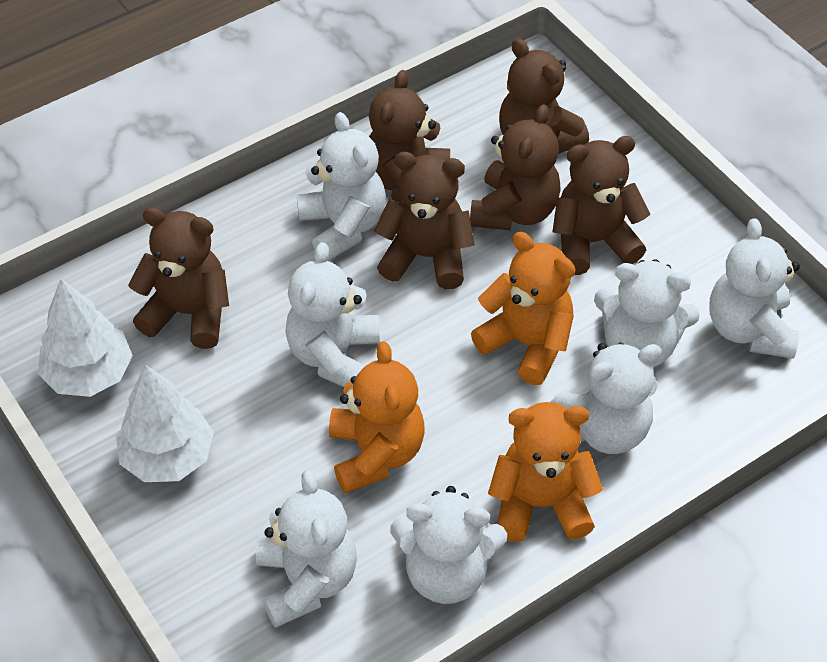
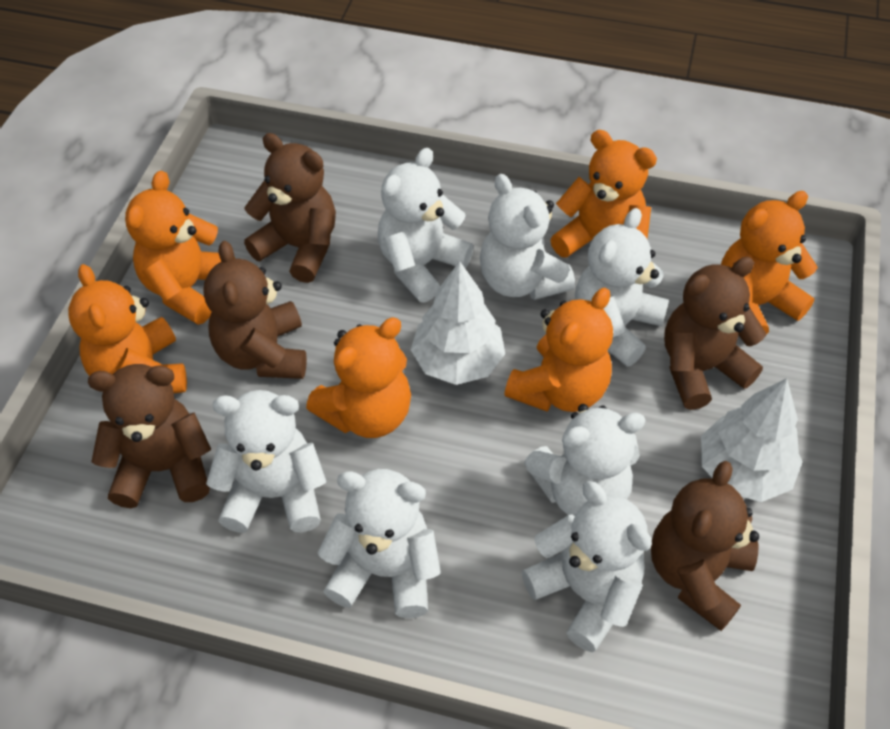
brown teddy bear: 6 -> 5
orange teddy bear: 3 -> 6

